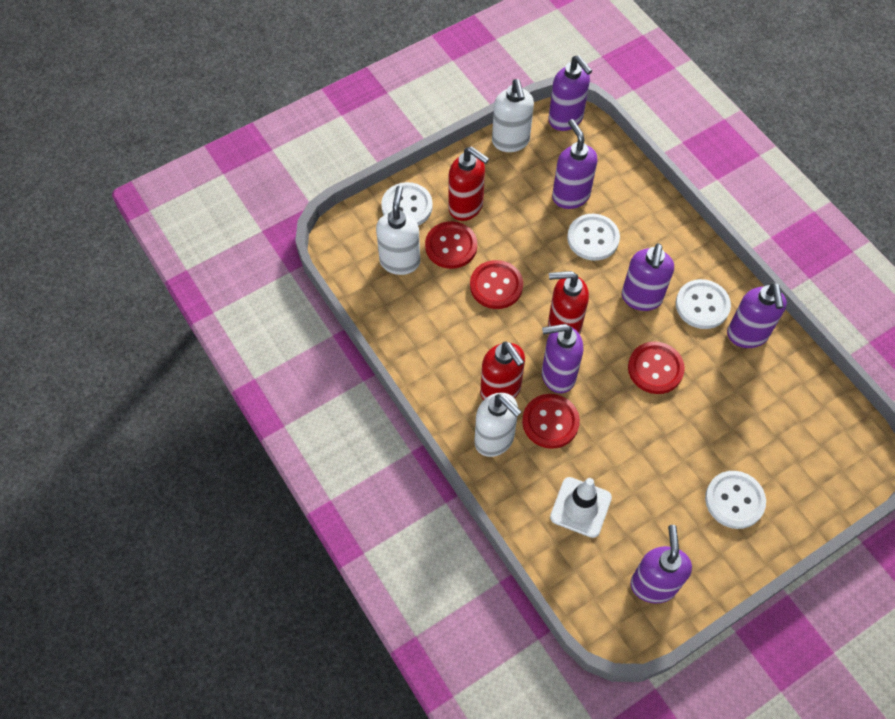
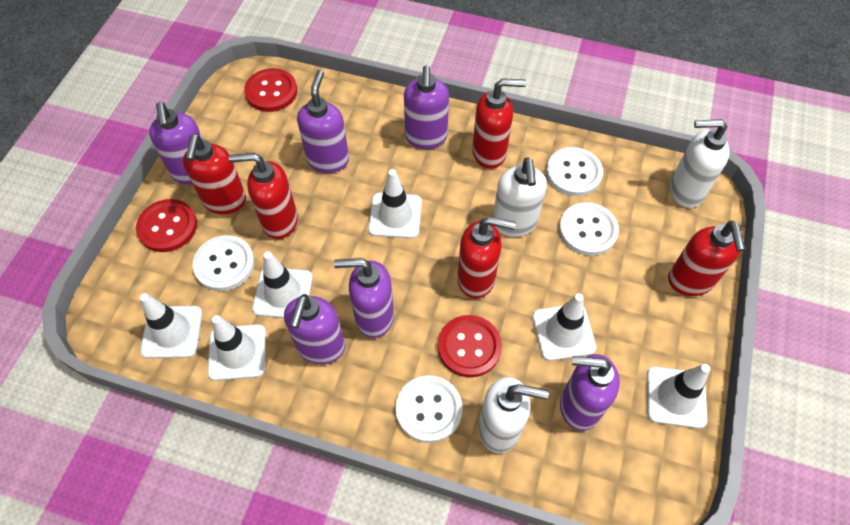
red button: 4 -> 3
red soap dispenser: 3 -> 5
white traffic cone: 1 -> 6

